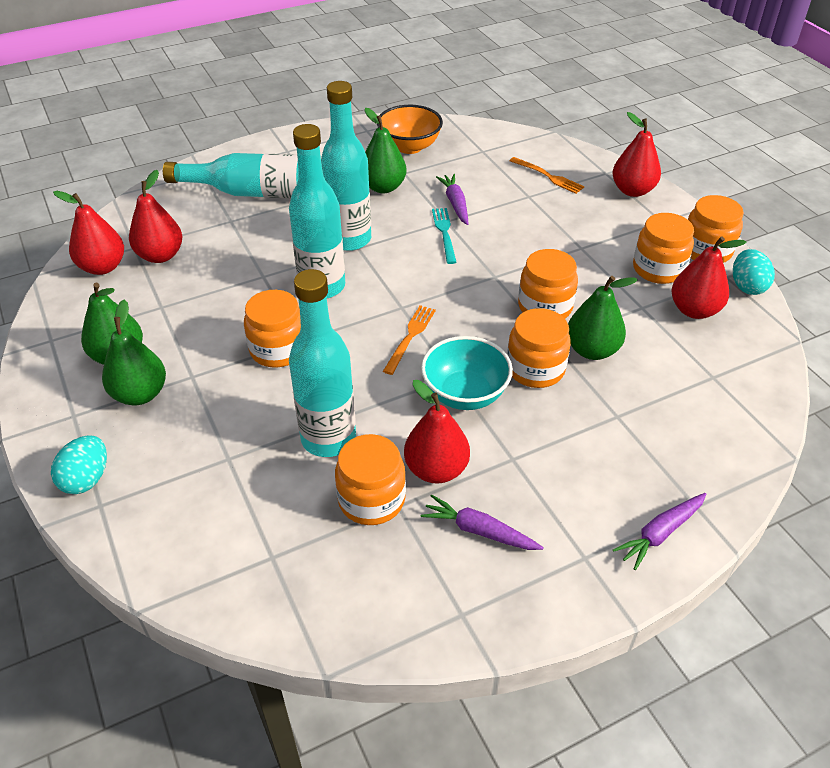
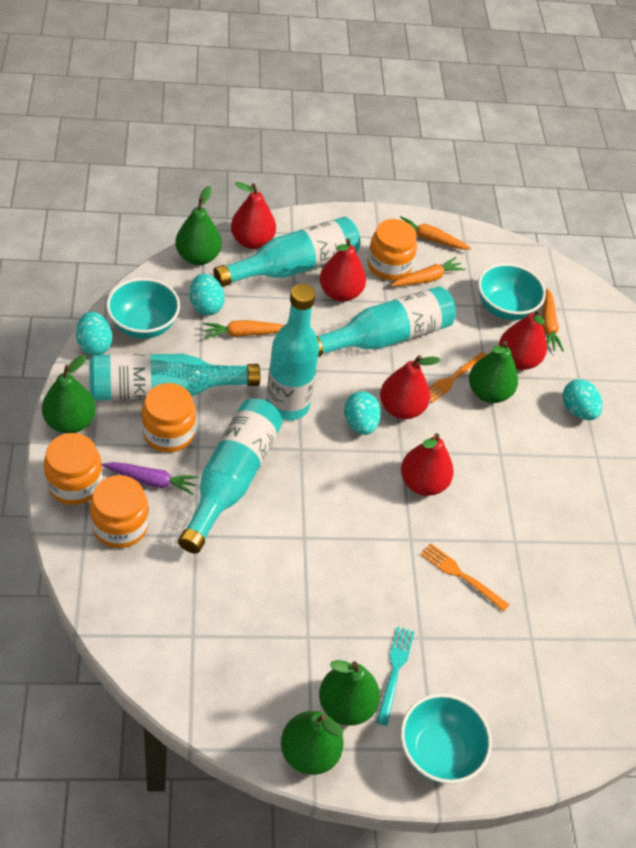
green pear: 4 -> 5
orange bowl: 1 -> 0
orange carrot: 0 -> 4
orange jar: 6 -> 4
purple carrot: 3 -> 1
turquoise bottle: 4 -> 5
turquoise bowl: 1 -> 3
turquoise egg: 2 -> 4

